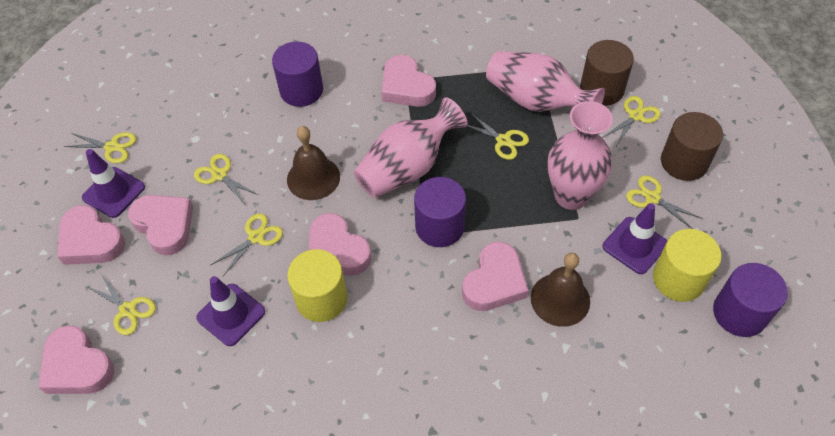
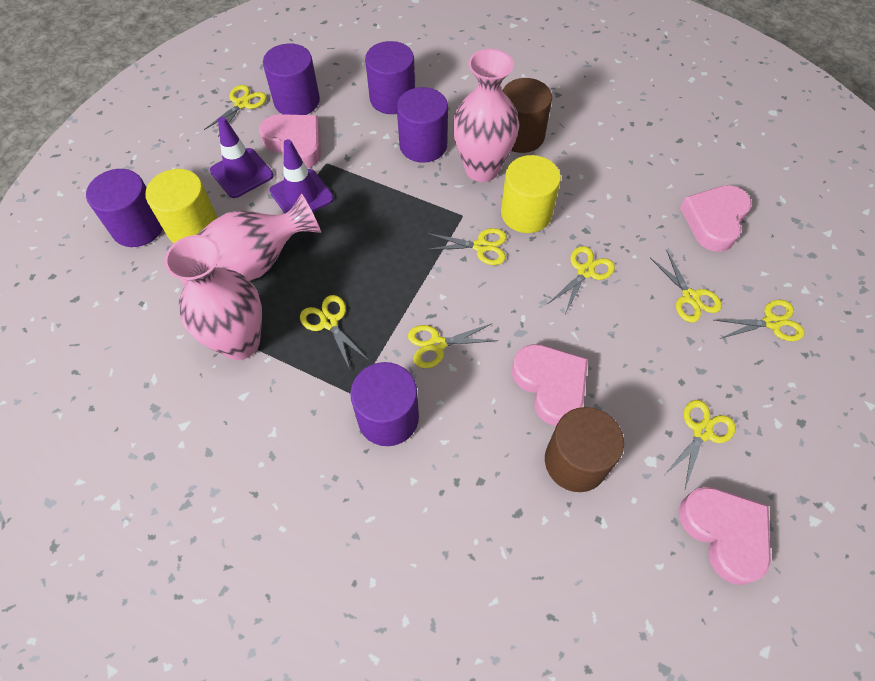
brown bell: 2 -> 0
pink heart: 6 -> 4
purple cylinder: 3 -> 5
purple traffic cone: 3 -> 2
yellow scissors: 7 -> 8

